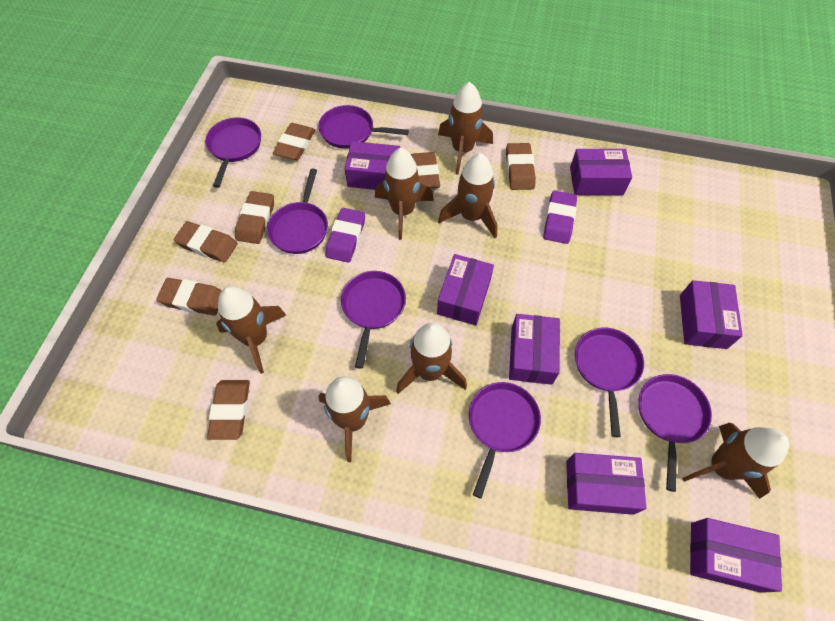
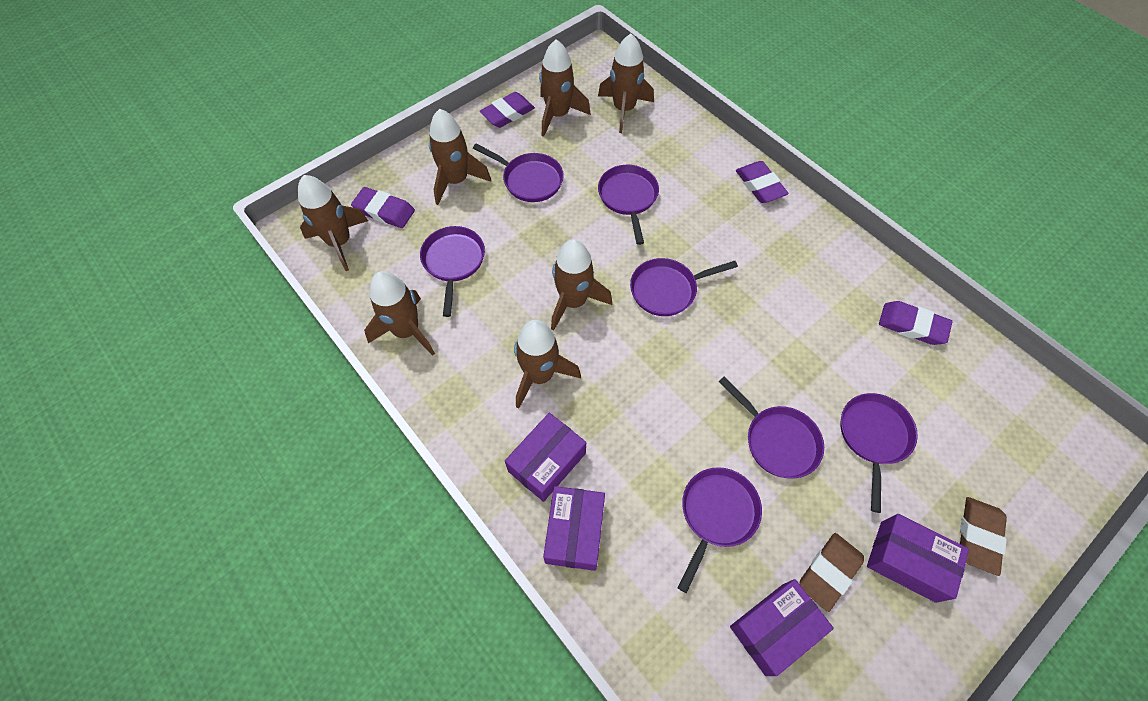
brown eraser: 7 -> 2
purple box: 7 -> 4
purple eraser: 2 -> 4

